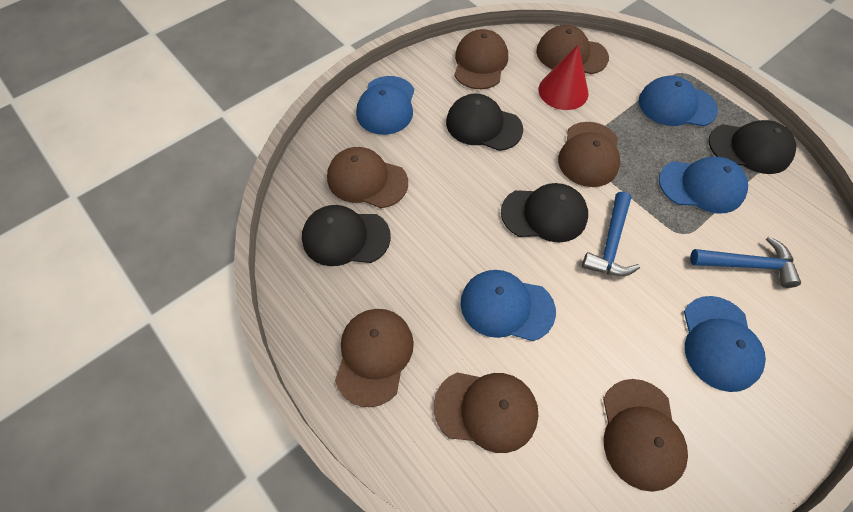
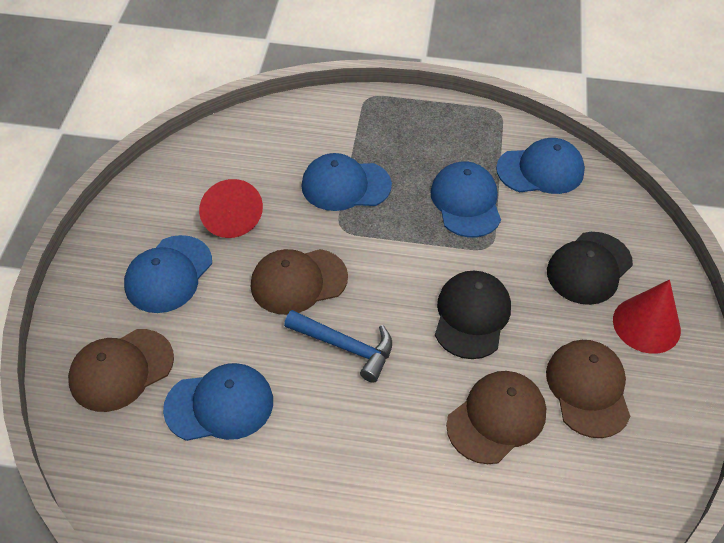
black cap: 4 -> 2
blue hammer: 2 -> 1
brown cap: 7 -> 4
red cone: 1 -> 2

